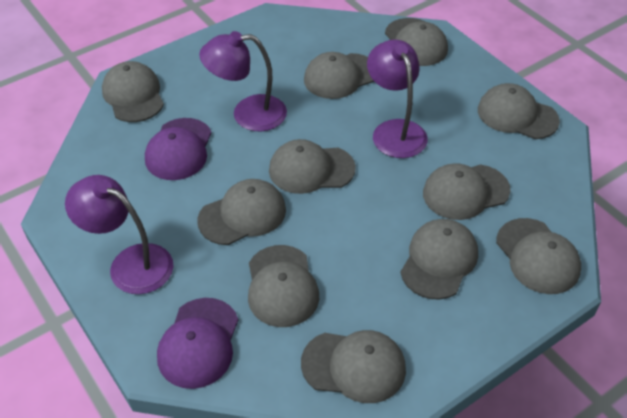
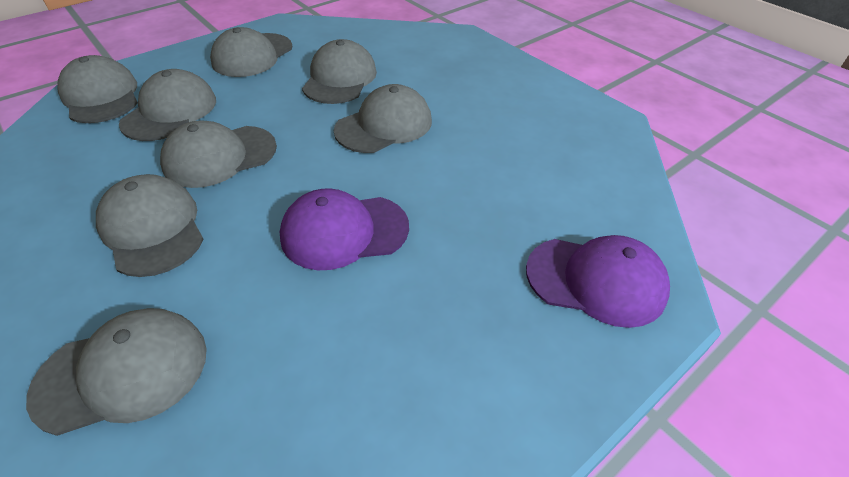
grey cap: 11 -> 8
purple lamp: 3 -> 0

